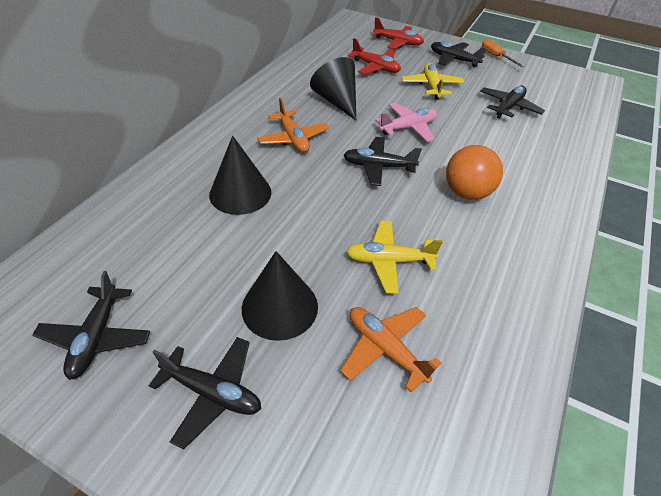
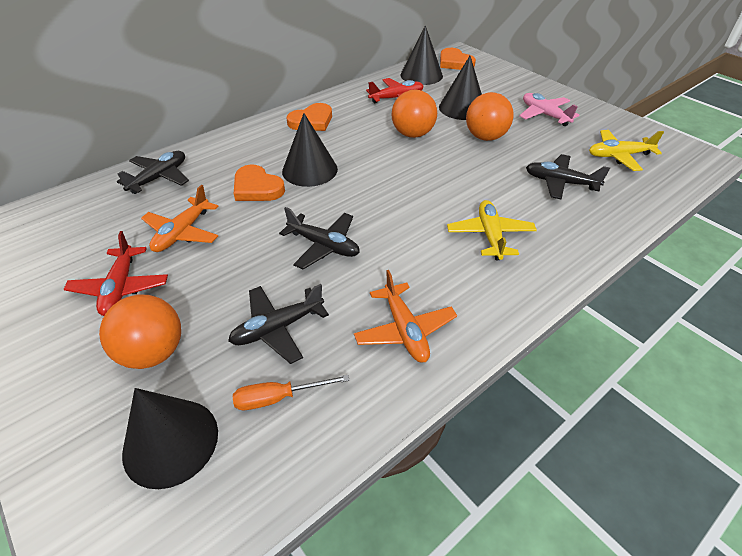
black cone: 3 -> 4
black plane: 5 -> 4
orange ball: 1 -> 3
orange heart: 0 -> 3

